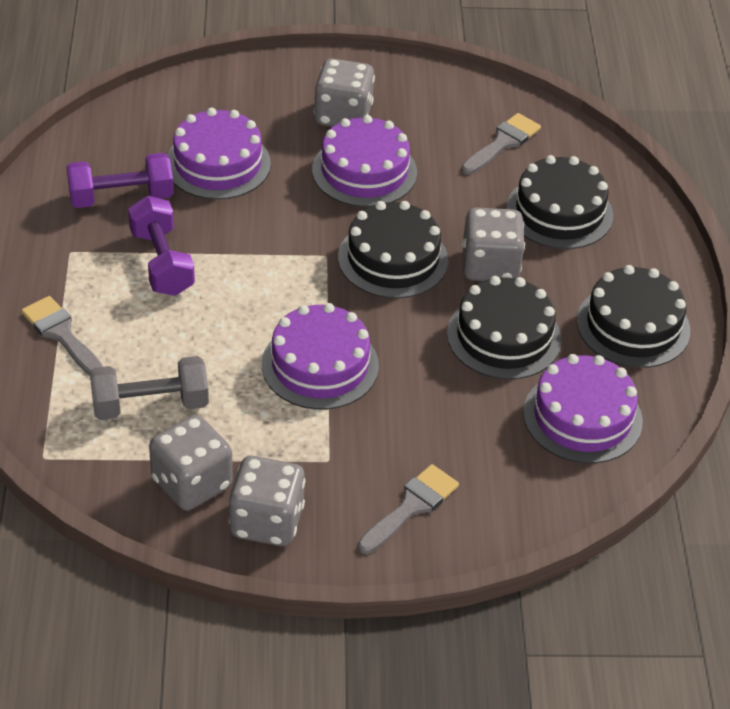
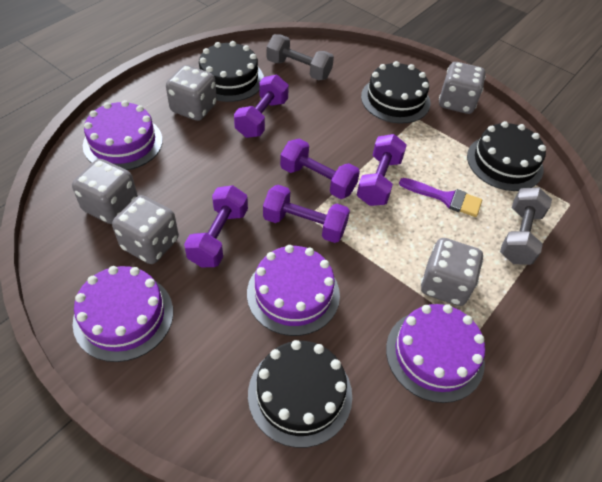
grey brush: 3 -> 0
grey dice: 4 -> 5
grey dumbbell: 1 -> 2
purple brush: 0 -> 1
purple dumbbell: 2 -> 5

